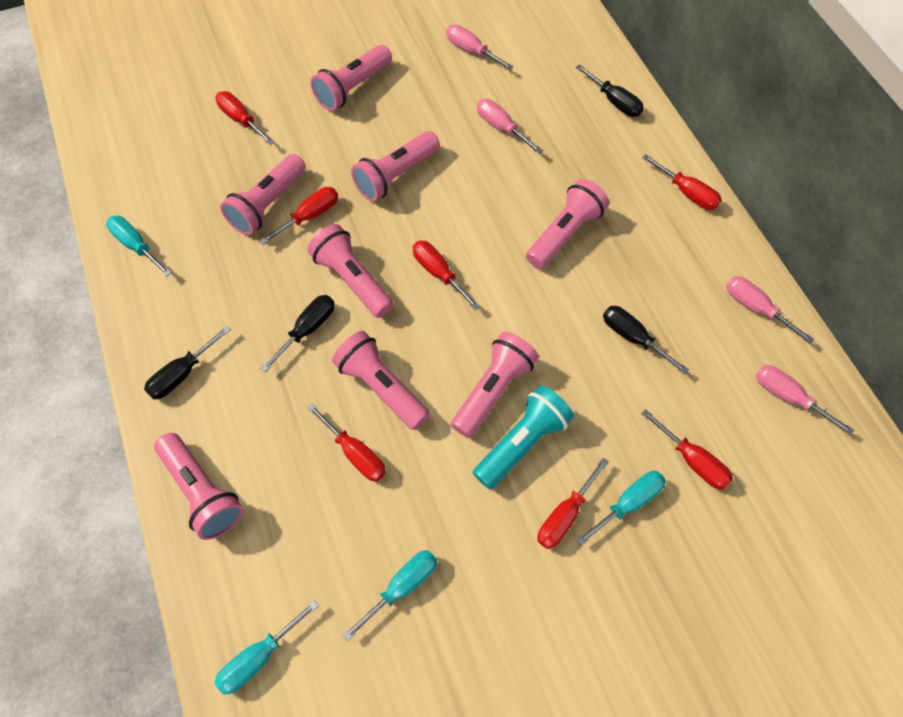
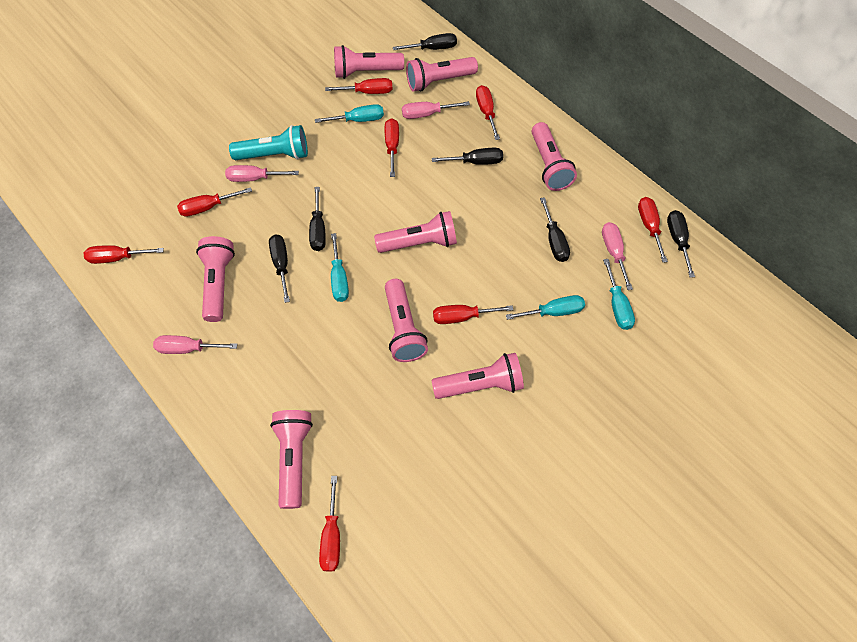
black screwdriver: 4 -> 6
red screwdriver: 7 -> 8

